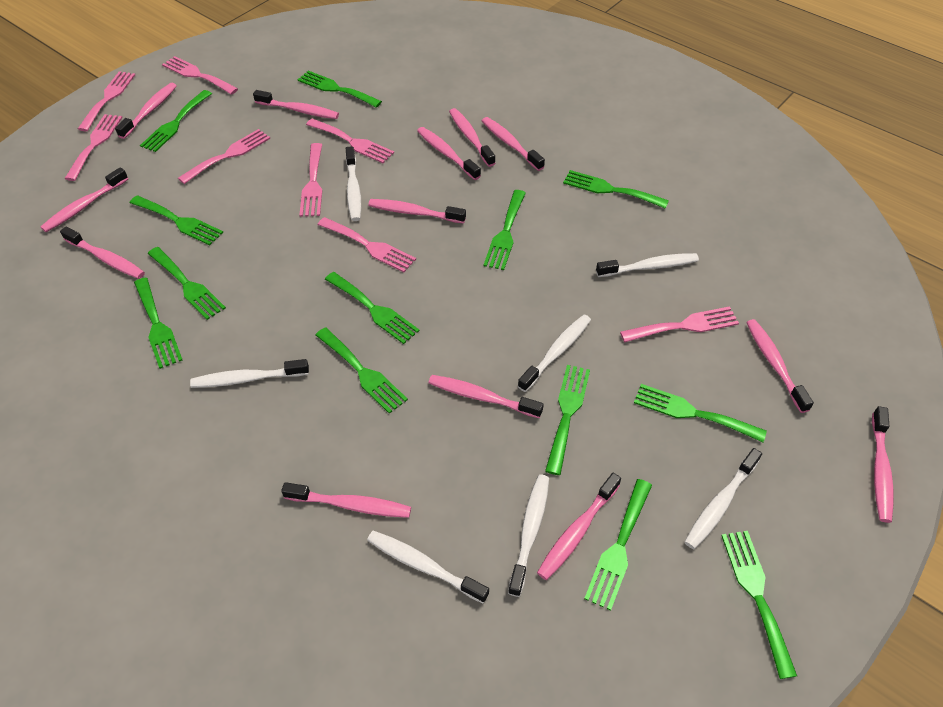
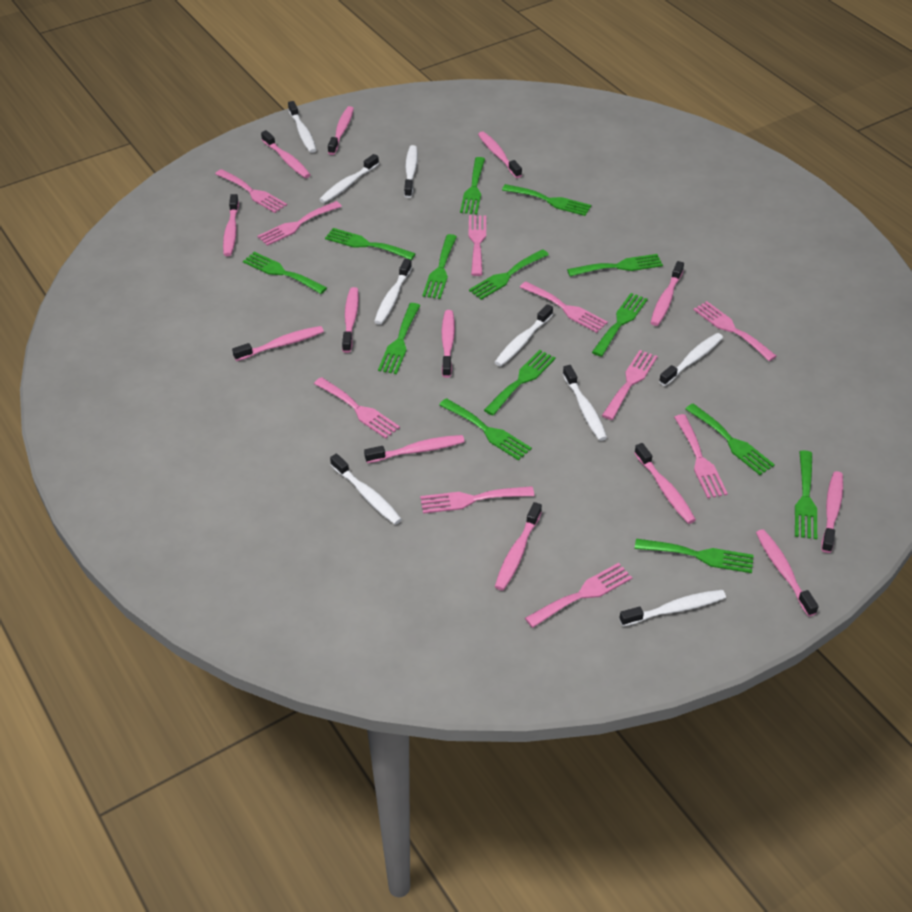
green fork: 13 -> 14
pink fork: 8 -> 10
white toothbrush: 7 -> 9

